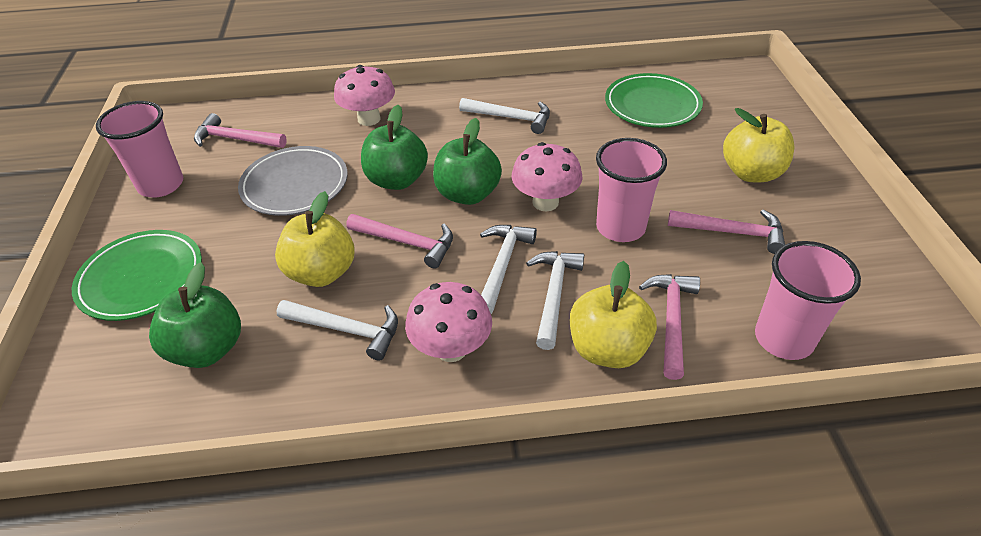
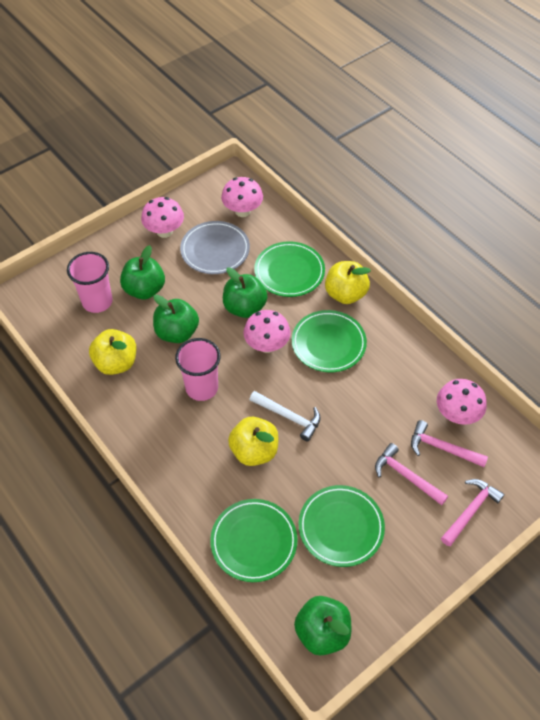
green apple: 3 -> 4
green plate: 2 -> 4
pink cup: 3 -> 2
pink hammer: 4 -> 3
pink mushroom: 3 -> 4
white hammer: 4 -> 1

